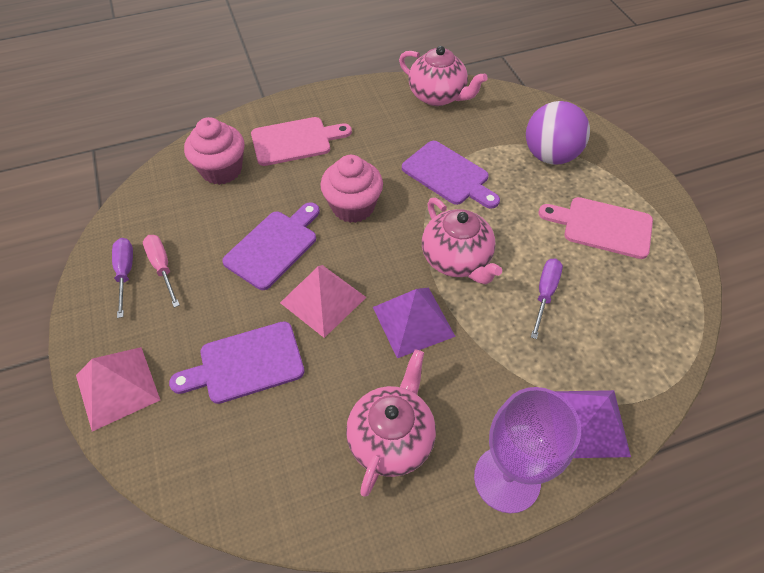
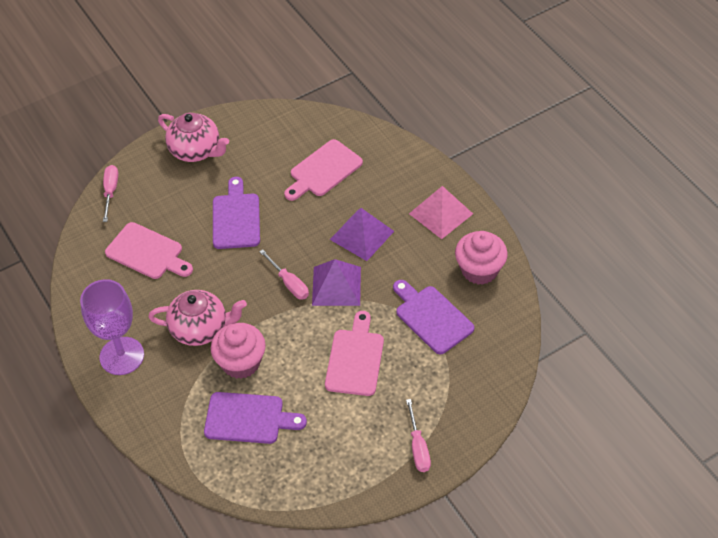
pink cutting board: 2 -> 3
pink pyramid: 2 -> 1
pink screwdriver: 1 -> 3
pink teapot: 3 -> 2
purple ball: 1 -> 0
purple screwdriver: 2 -> 0

